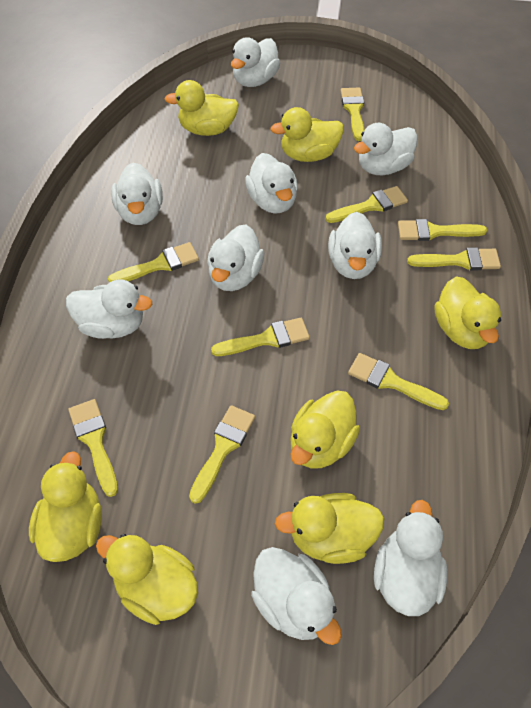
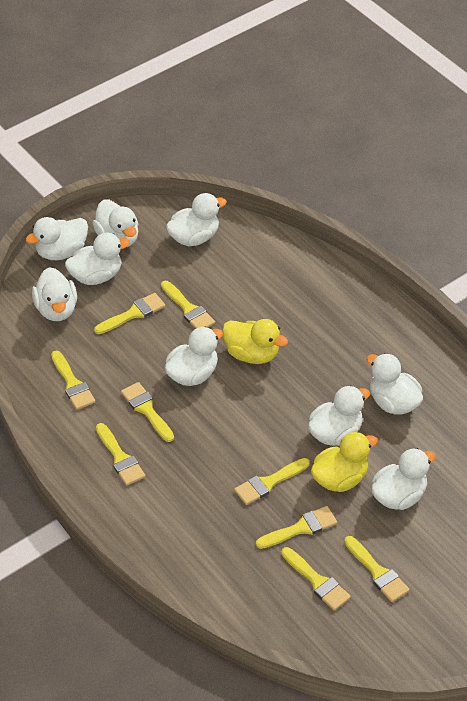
yellow duck: 7 -> 2

